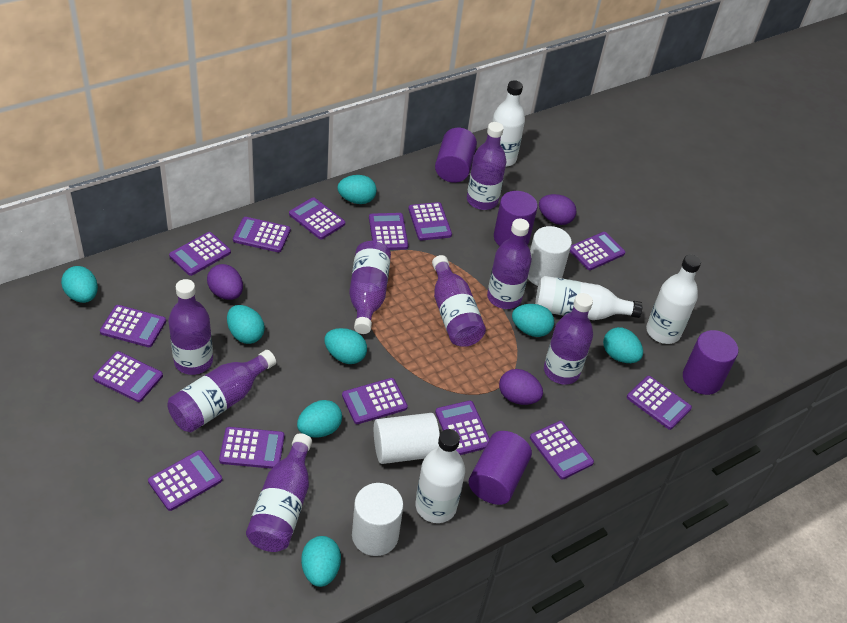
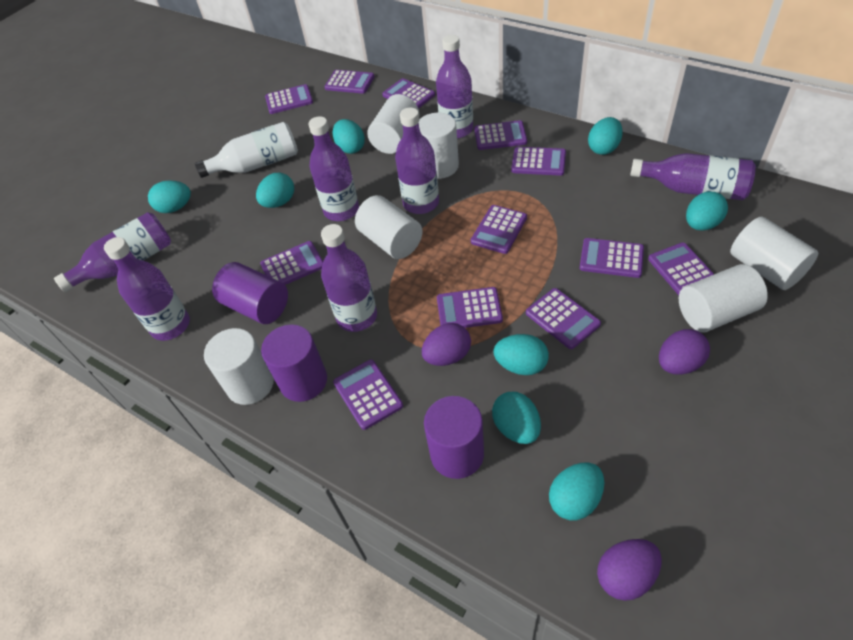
purple bottle: 8 -> 7
purple calculator: 14 -> 12
purple cylinder: 4 -> 3
white bottle: 4 -> 1
white cylinder: 3 -> 6

